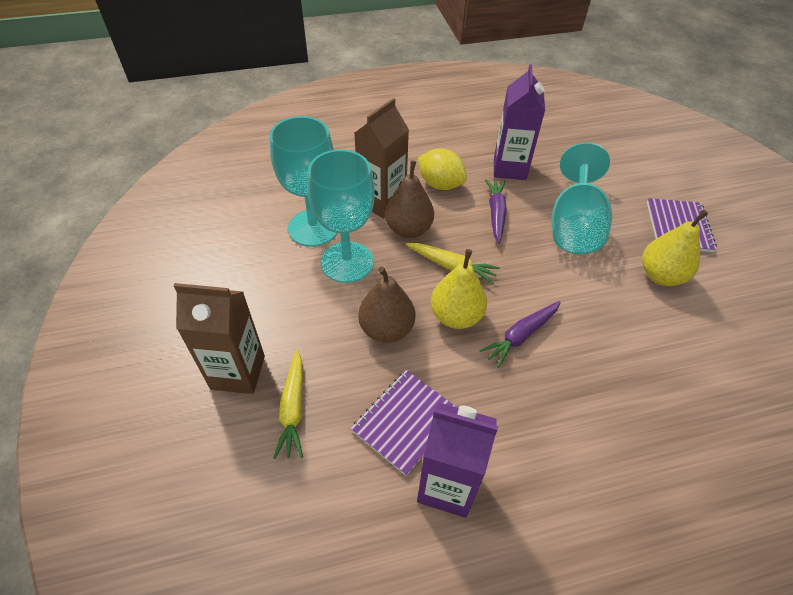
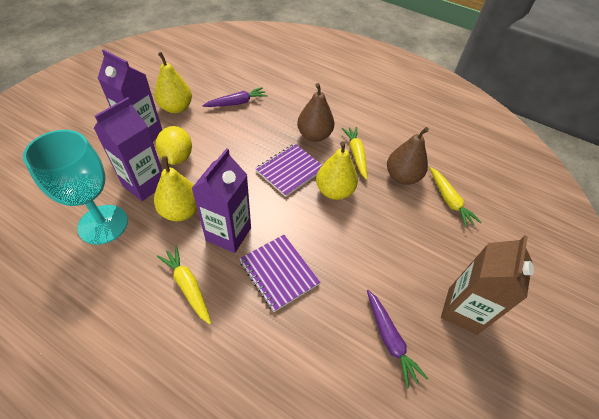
brown carton: 2 -> 1
purple carton: 2 -> 3
turquoise goblet: 3 -> 1
yellow carrot: 2 -> 3
yellow pear: 2 -> 3

